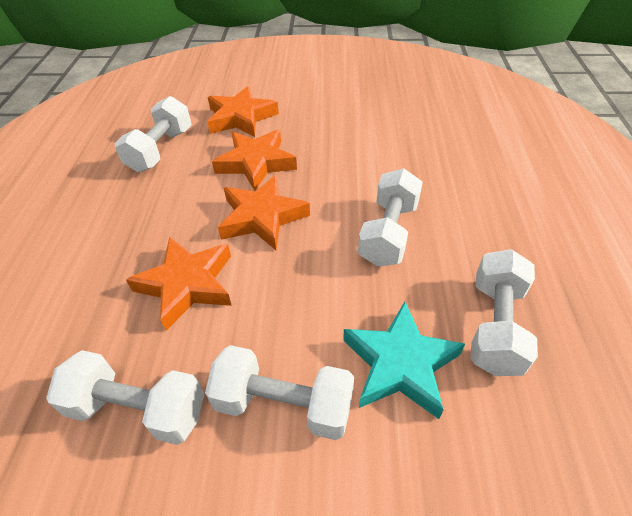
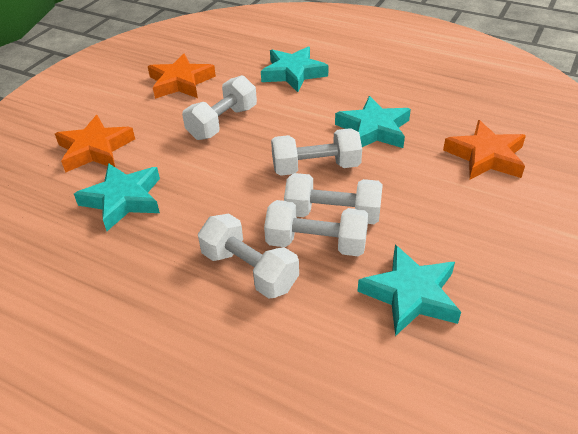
orange star: 4 -> 3
turquoise star: 1 -> 4

